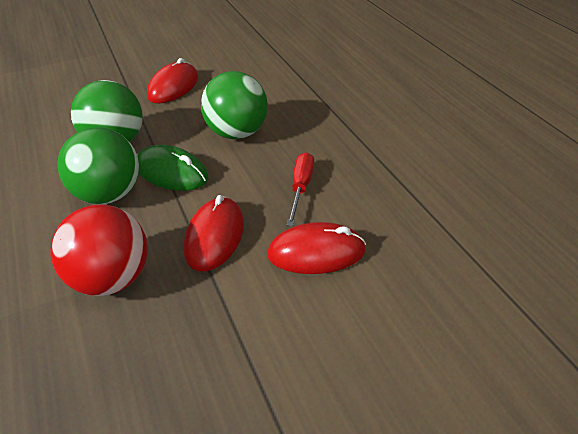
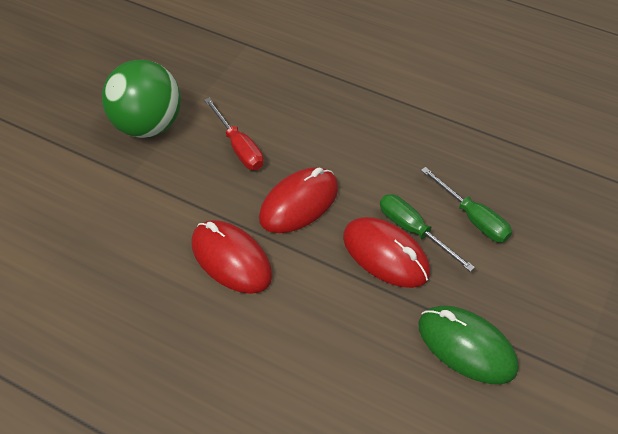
green ball: 3 -> 1
green screwdriver: 0 -> 2
red ball: 1 -> 0

